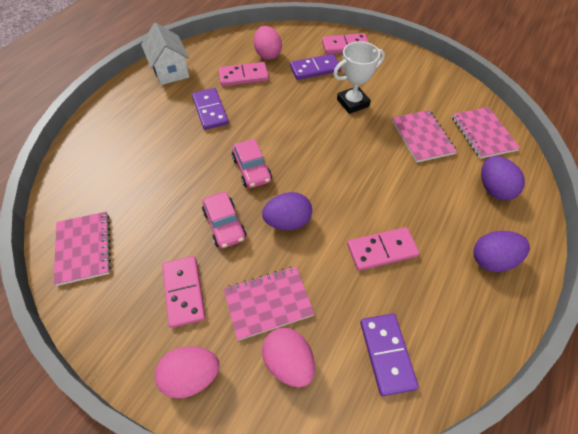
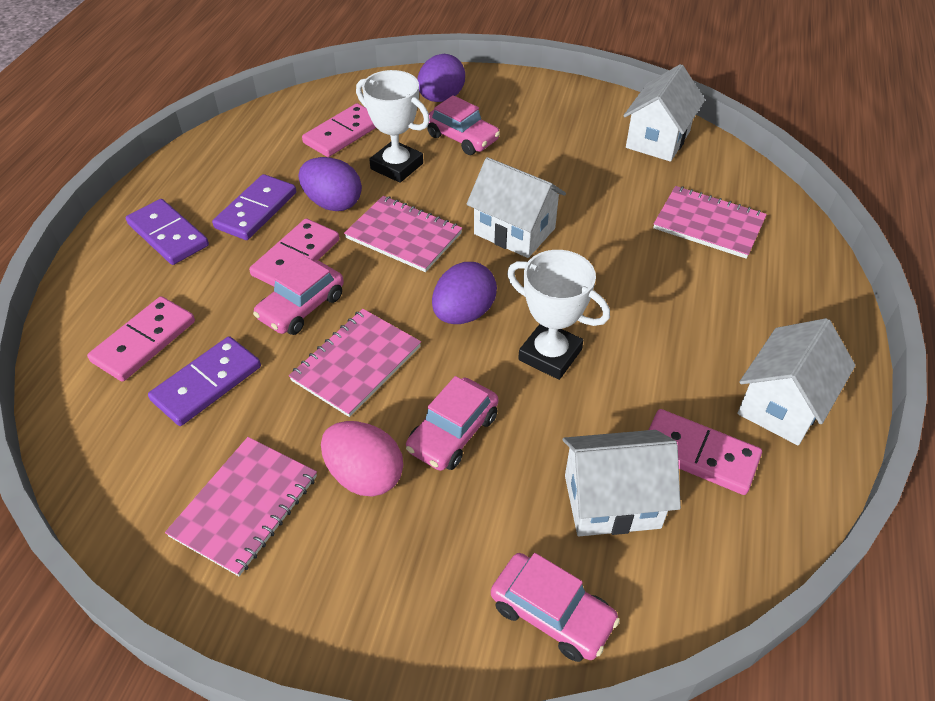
pink car: 2 -> 4
pink egg: 3 -> 1
white house: 1 -> 4
white trophy: 1 -> 2

